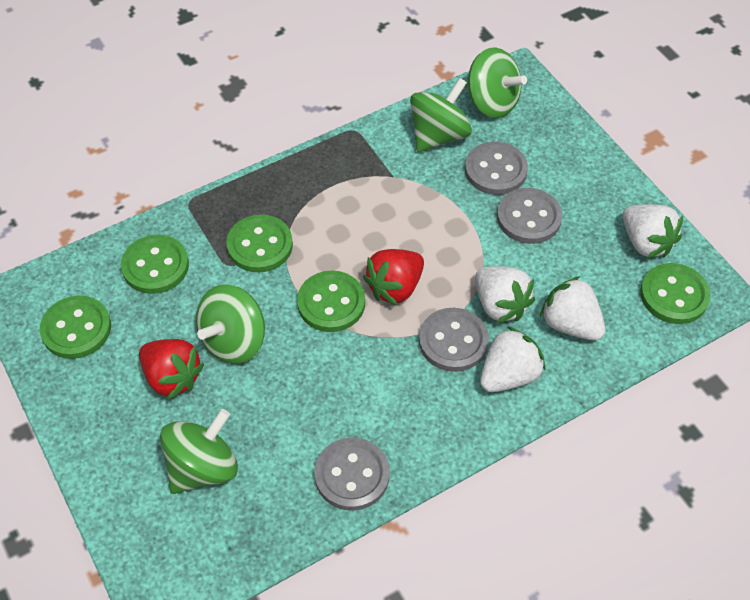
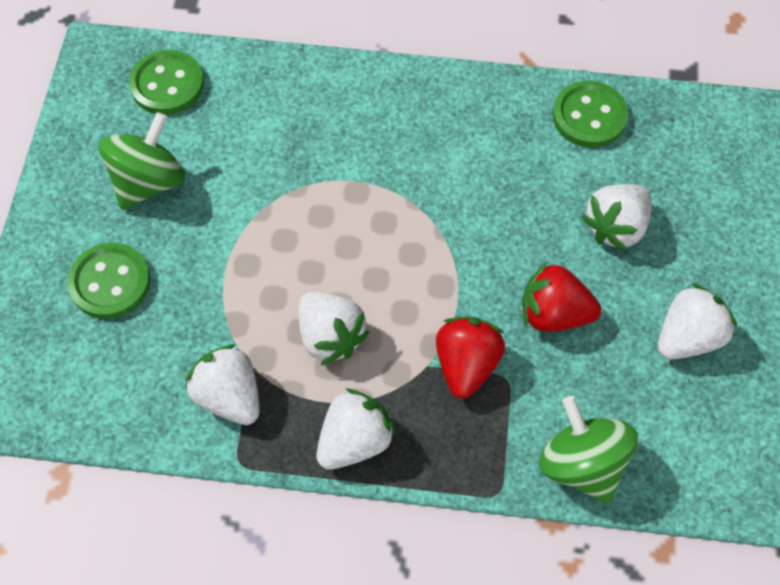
green button: 5 -> 3
green spinning top: 4 -> 2
grey button: 4 -> 0
white strawberry: 4 -> 5

